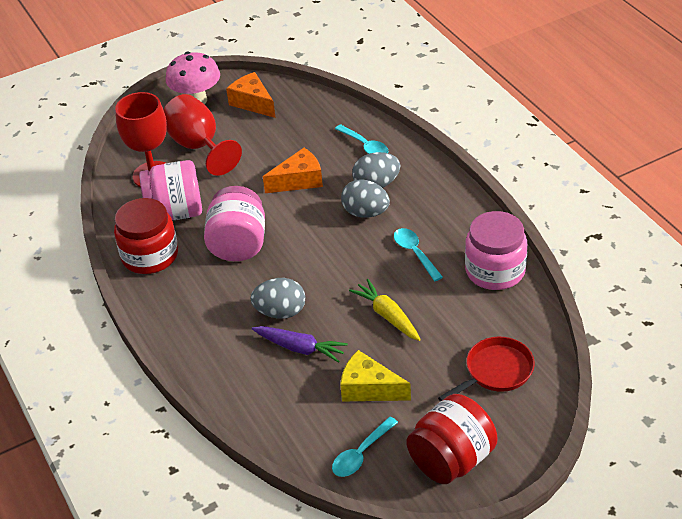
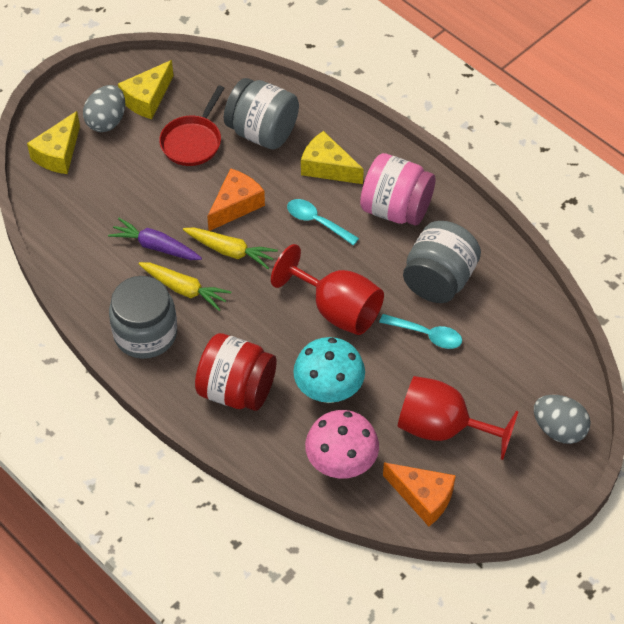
grey egg: 3 -> 2
grey jar: 0 -> 3
pink jar: 3 -> 1
red jar: 2 -> 1
turquoise mushroom: 0 -> 1
turquoise spoon: 3 -> 2
yellow carrot: 1 -> 2
yellow cheese: 1 -> 3

